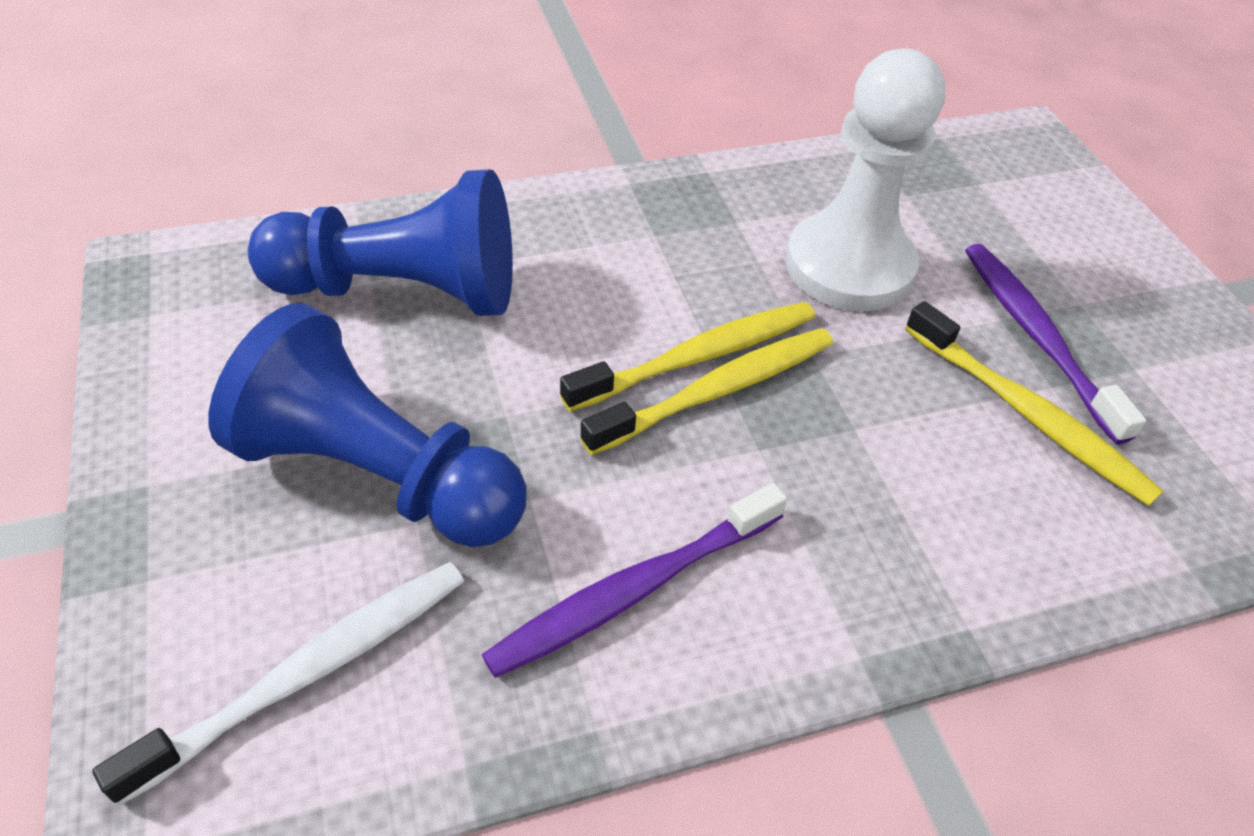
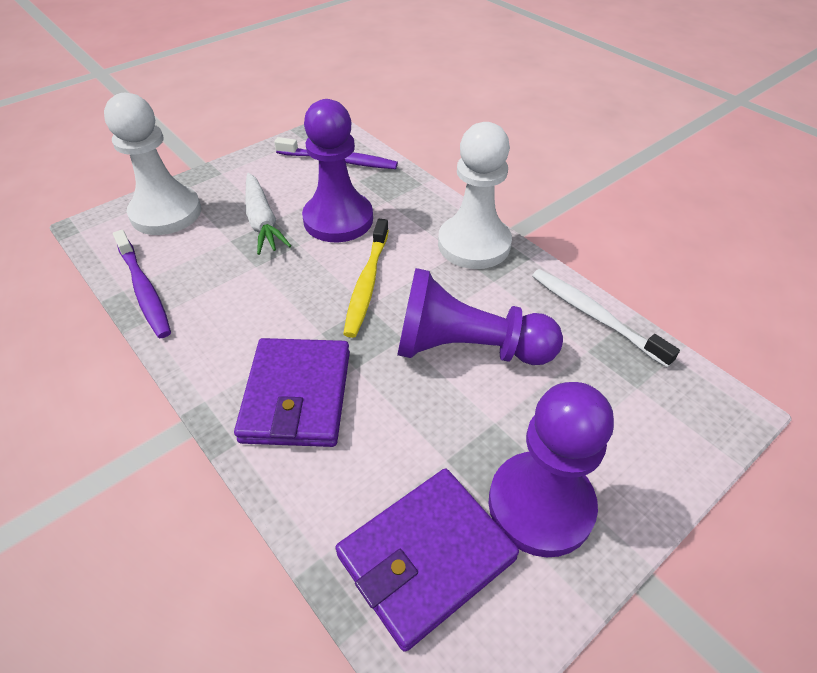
blue pawn: 2 -> 0
purple pawn: 0 -> 3
purple wallet: 0 -> 2
white carrot: 0 -> 1
white pawn: 1 -> 2
yellow toothbrush: 3 -> 1

